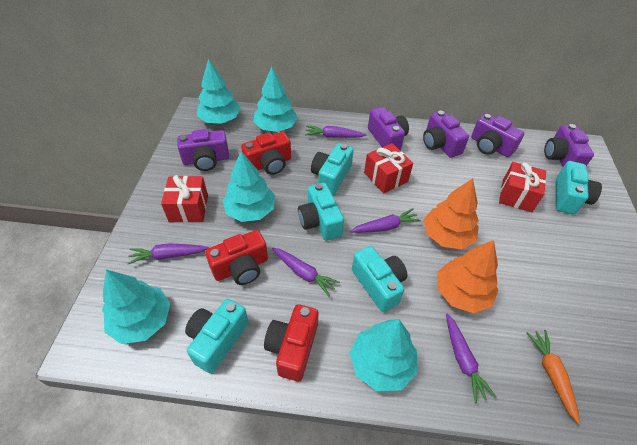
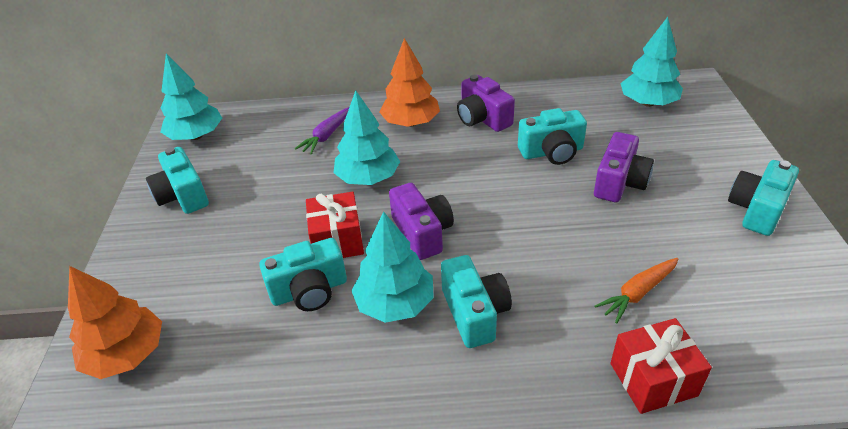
purple camera: 5 -> 3
purple carrot: 5 -> 1
red camera: 3 -> 0
red gift: 3 -> 2
turquoise tree: 5 -> 4

